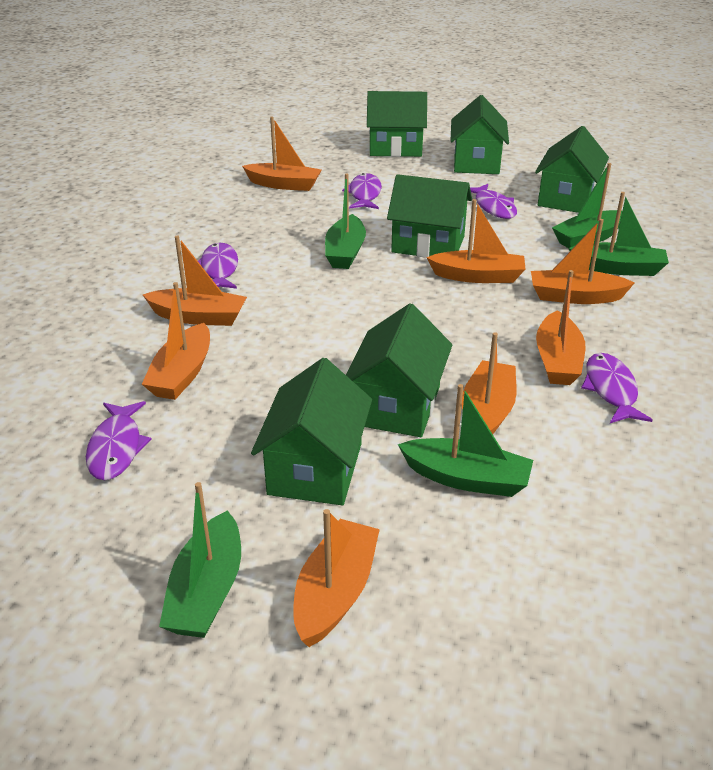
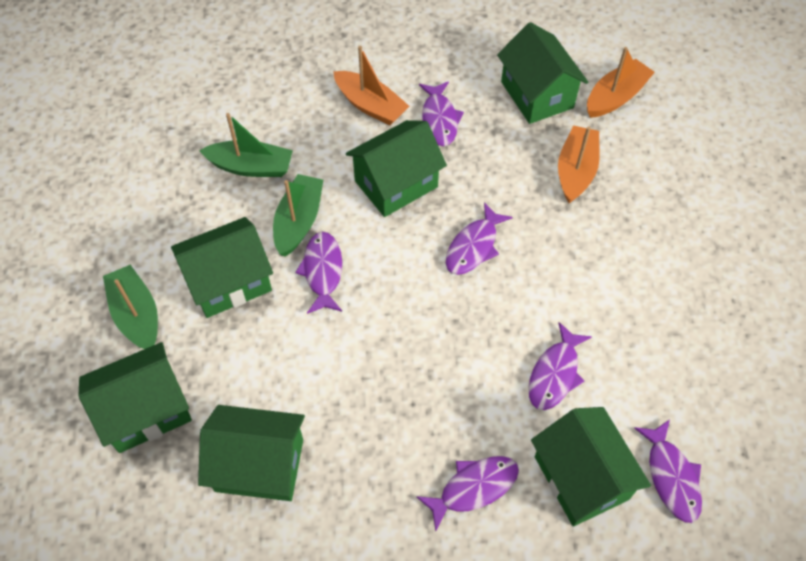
green boat: 5 -> 3
orange boat: 8 -> 3
purple fish: 5 -> 6

